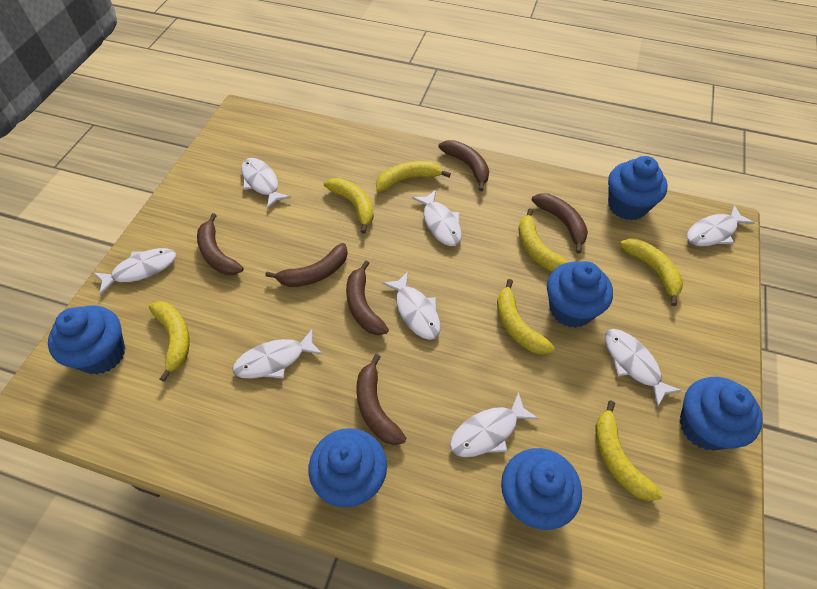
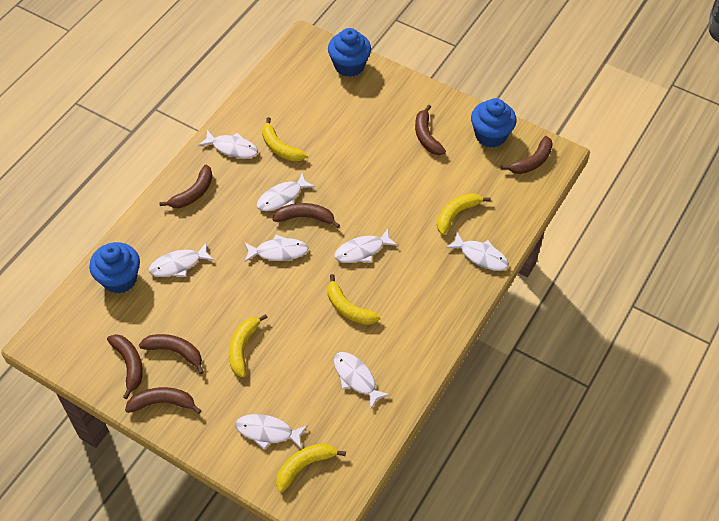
blue cupcake: 6 -> 3
brown banana: 6 -> 7
yellow banana: 7 -> 5

